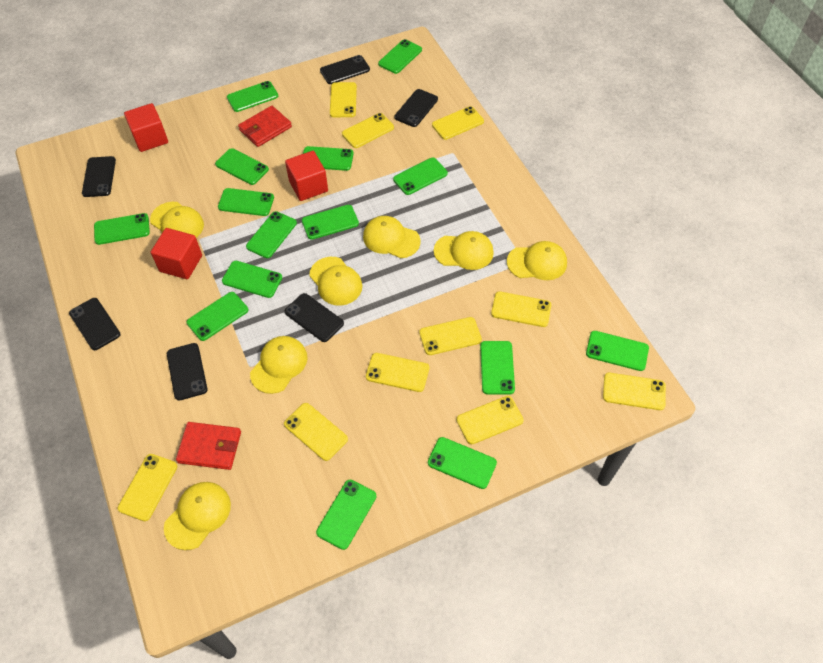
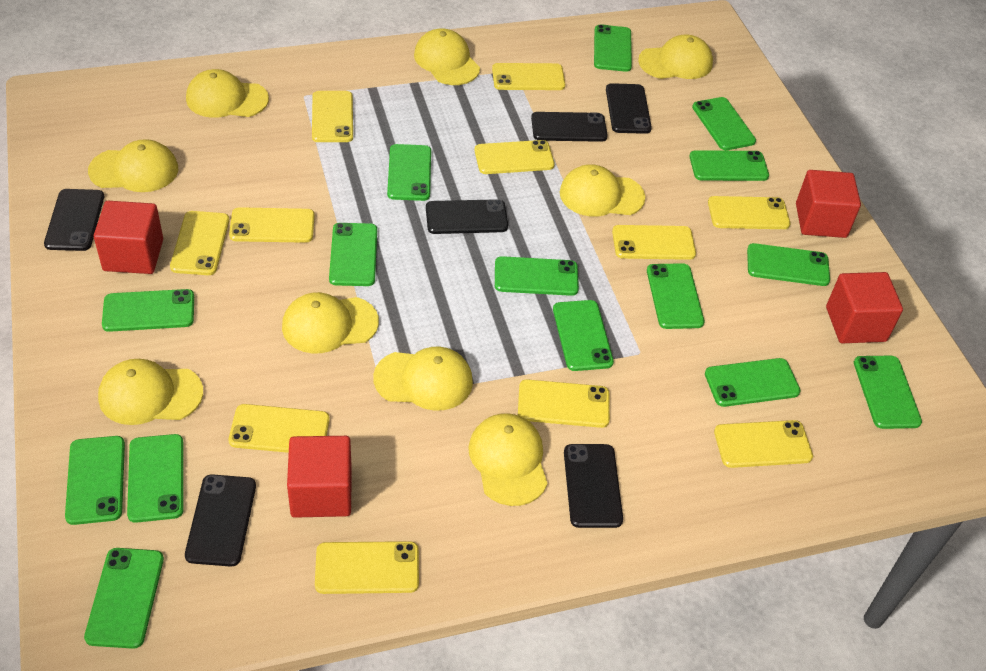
red cube: 3 -> 4
red wallet: 2 -> 0
yellow cap: 7 -> 9
yellow phone: 10 -> 11

